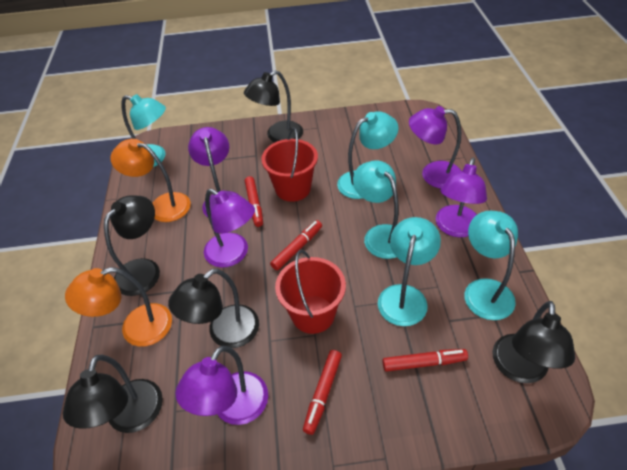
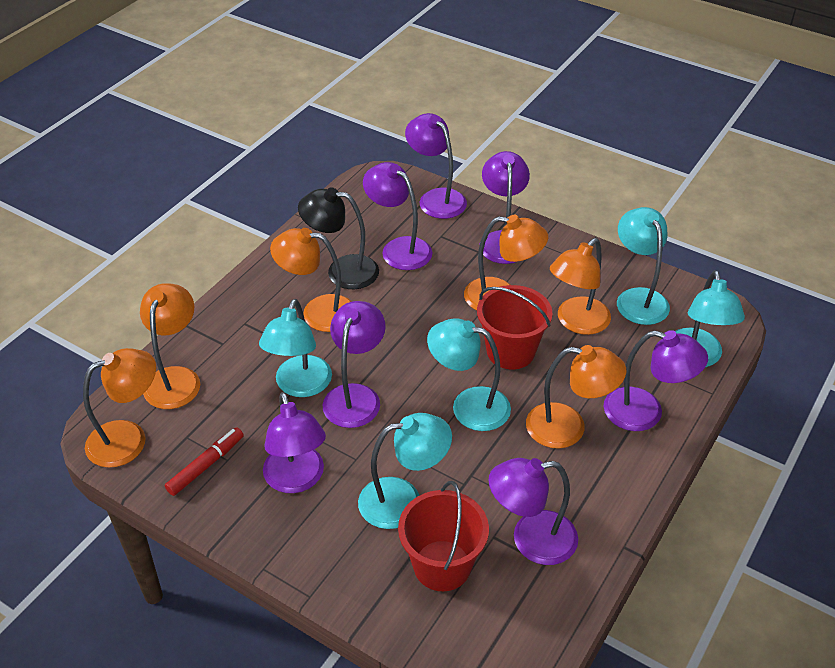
black lamp: 5 -> 1
orange lamp: 2 -> 6
purple lamp: 5 -> 7
red marker: 4 -> 1

